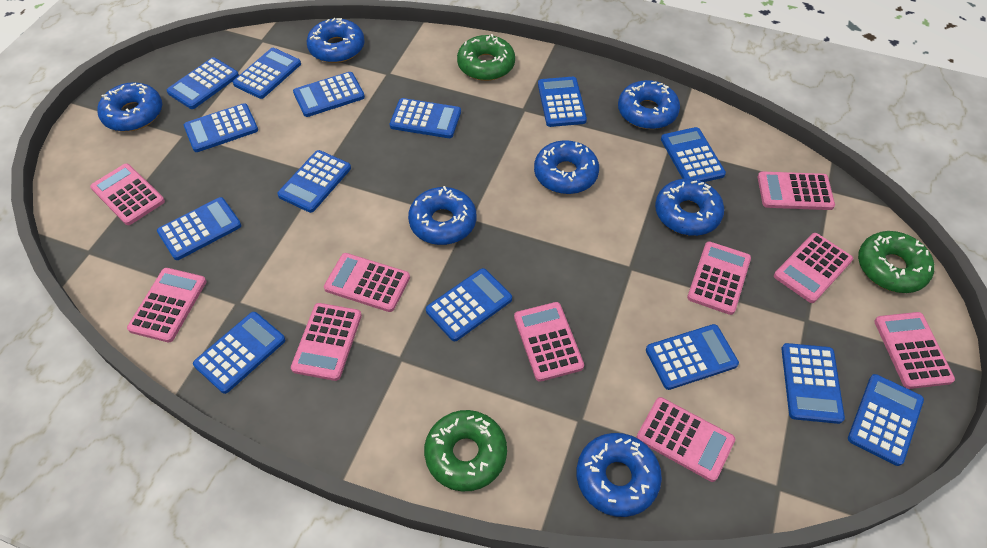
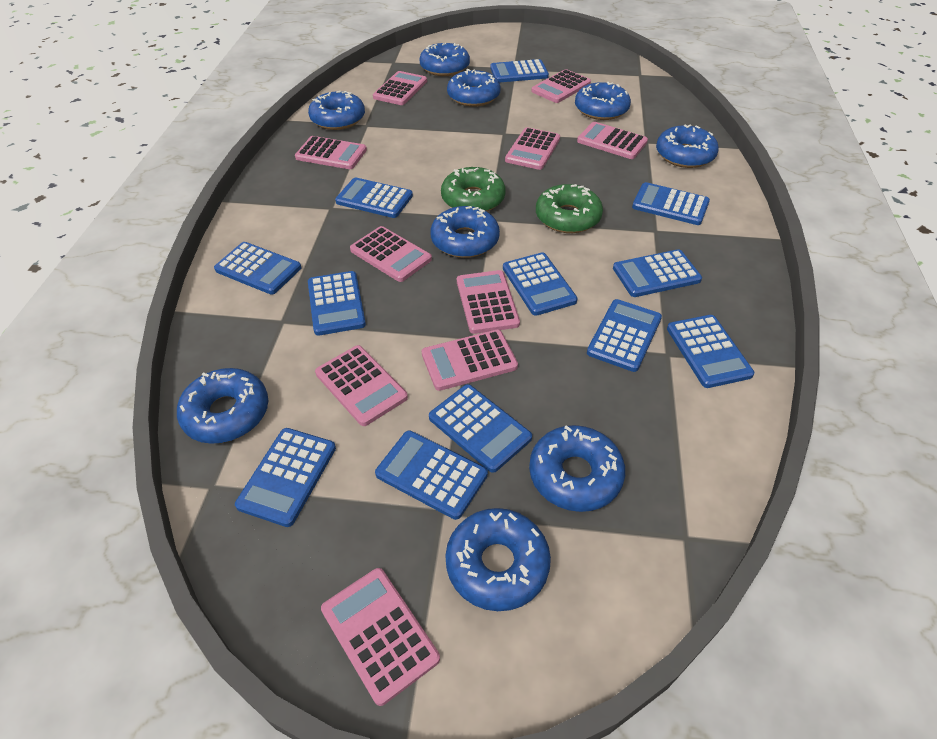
blue calculator: 14 -> 12
blue donut: 7 -> 9
green donut: 3 -> 2

